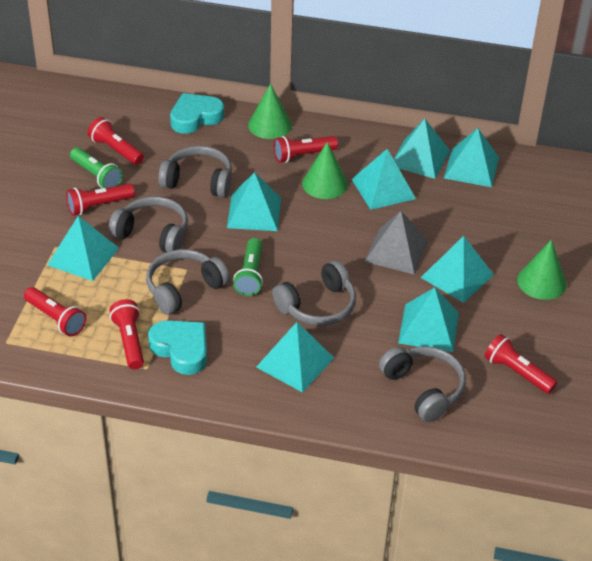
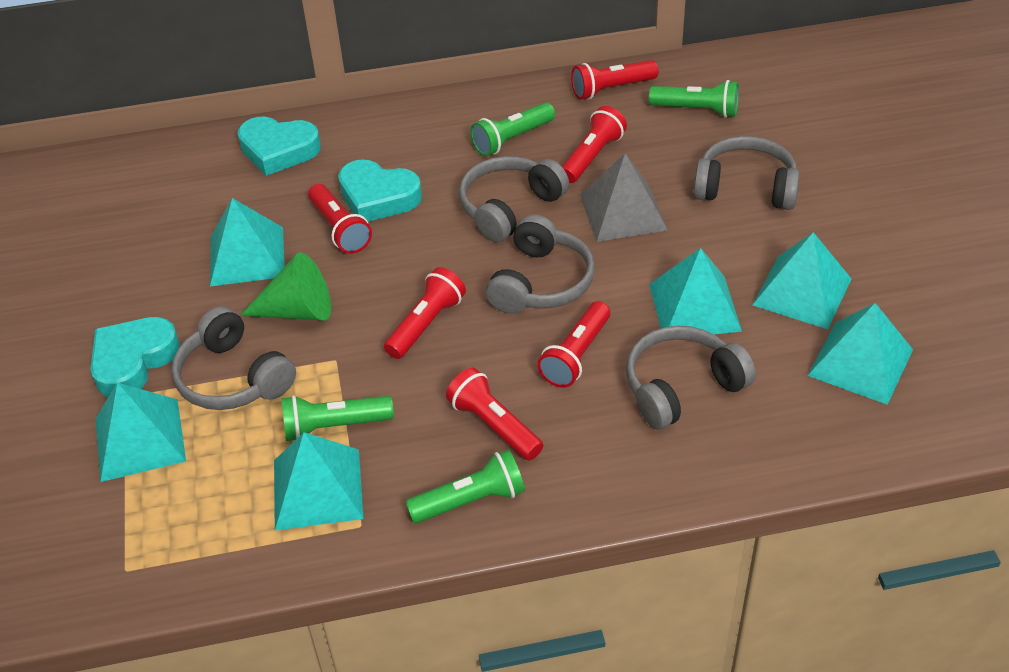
green cone: 3 -> 1
green flashlight: 2 -> 4
turquoise heart: 2 -> 3
turquoise pyramid: 8 -> 6

